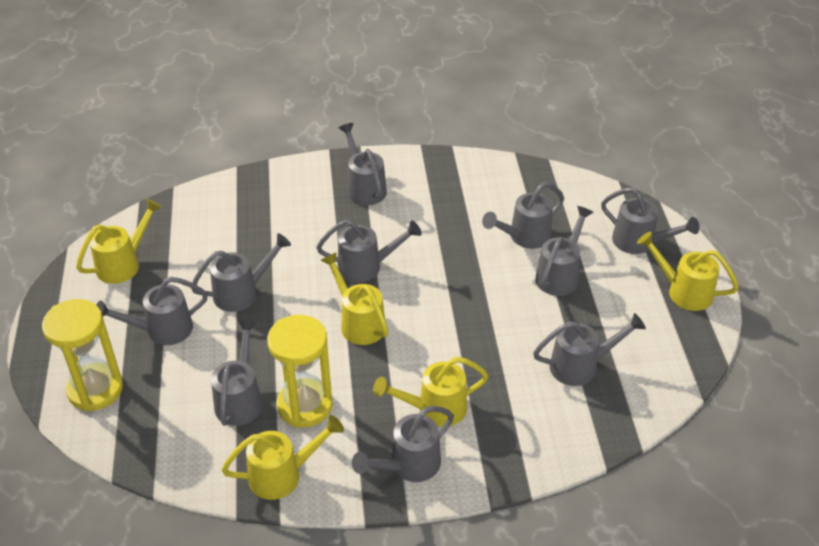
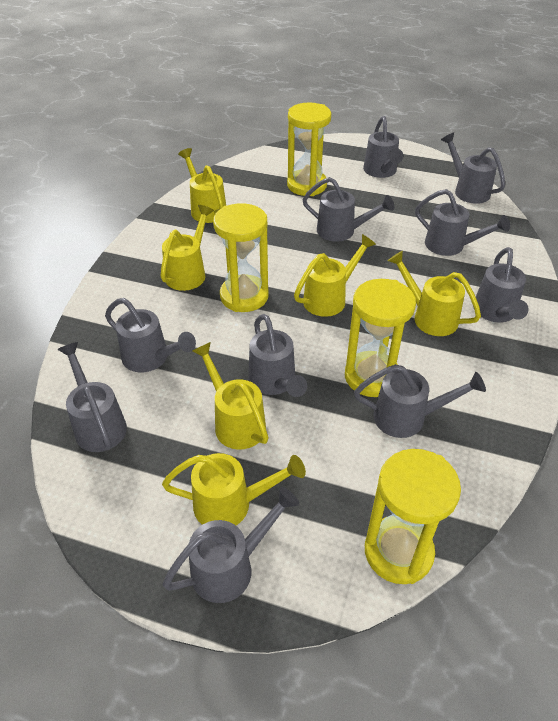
yellow hourglass: 2 -> 4
yellow watering can: 5 -> 6

